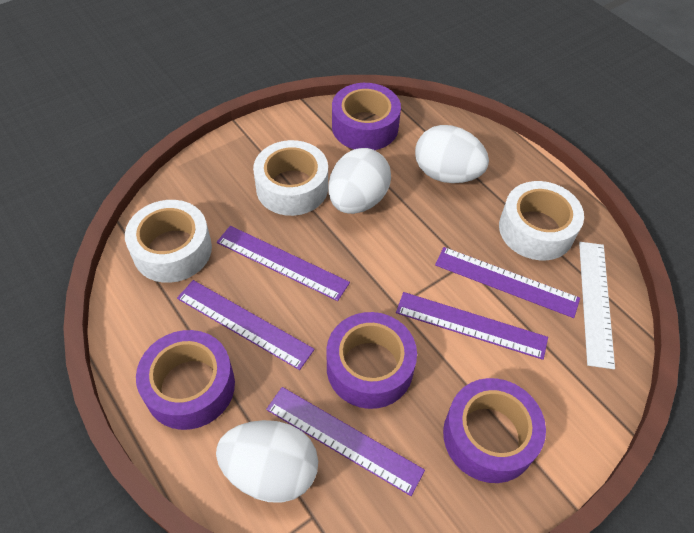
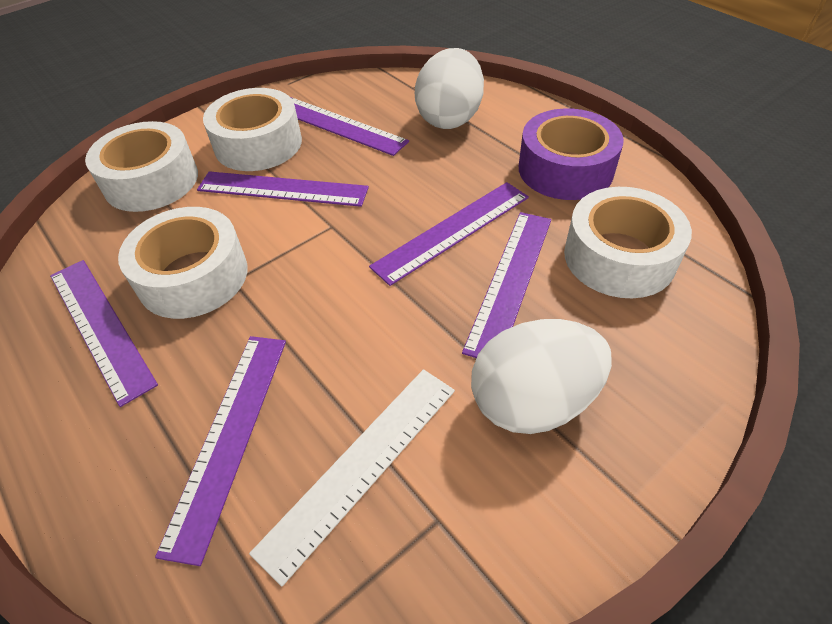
purple ruler: 5 -> 6
purple tape: 4 -> 1
white egg: 3 -> 2
white tape: 3 -> 4

